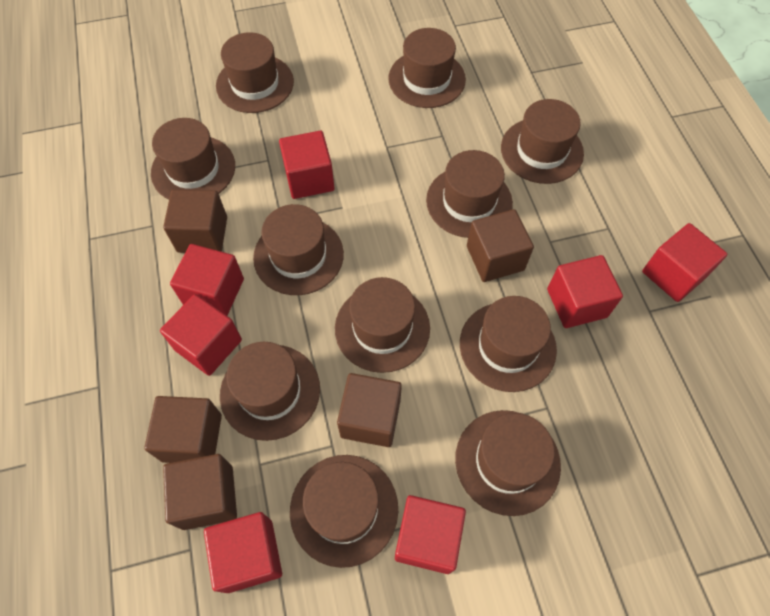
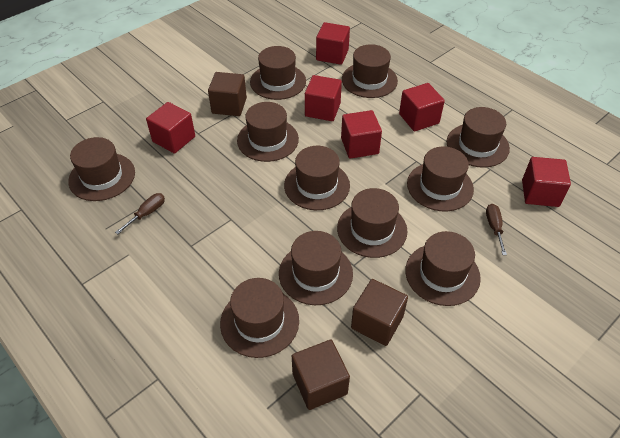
brown cube: 5 -> 3
brown screwdriver: 0 -> 2
red cube: 7 -> 6

